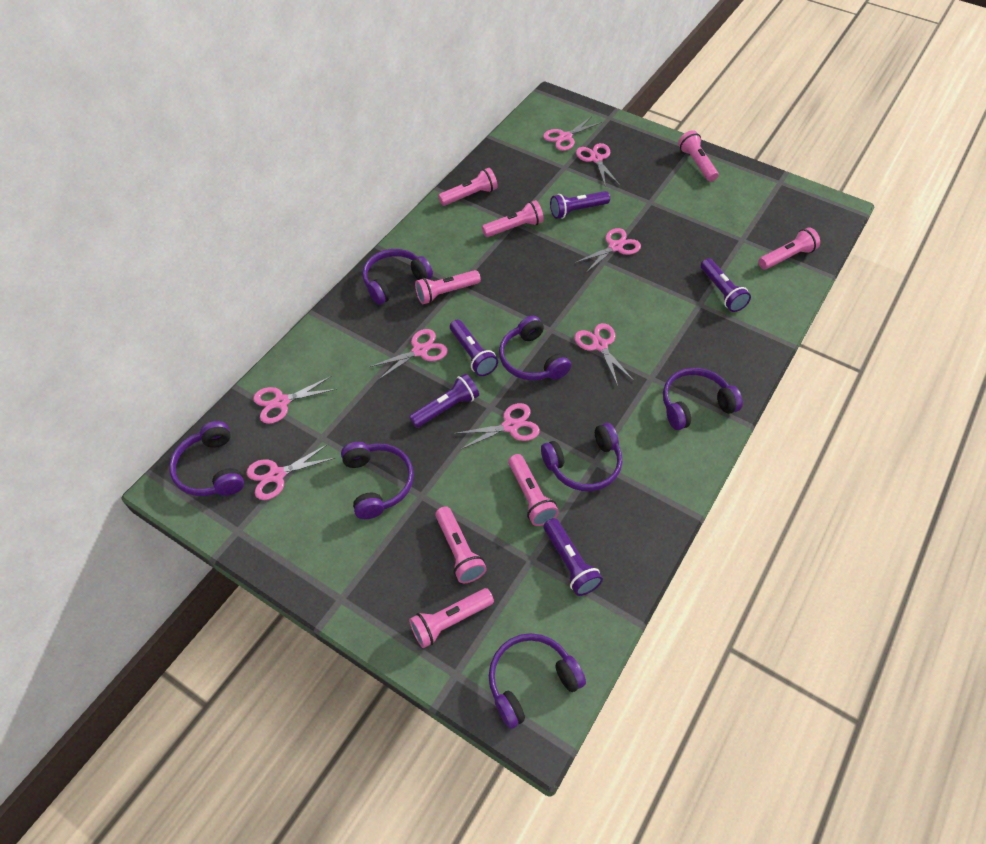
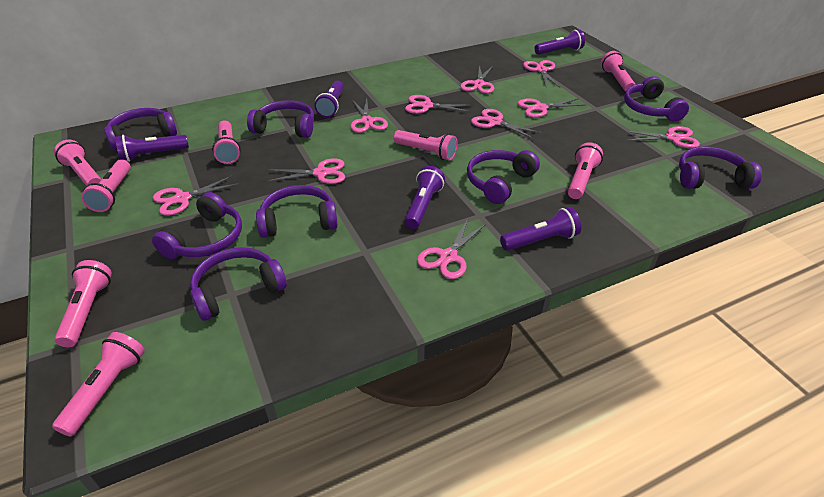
pink scissors: 8 -> 10
purple headphones: 7 -> 8

